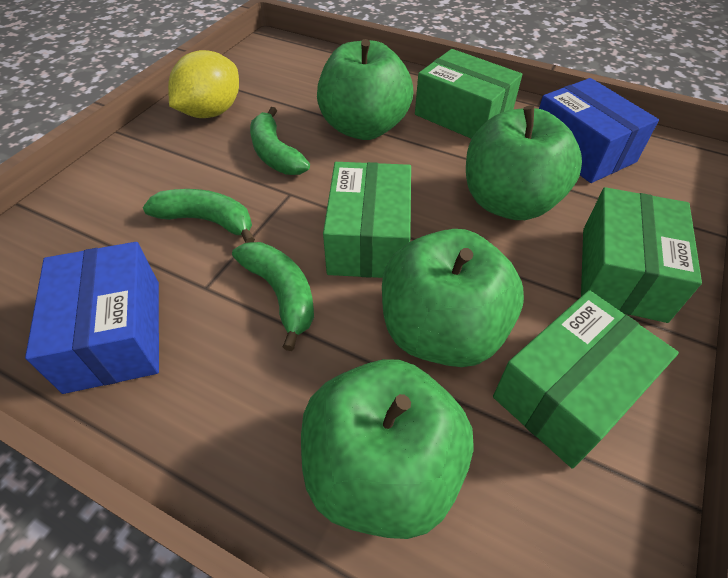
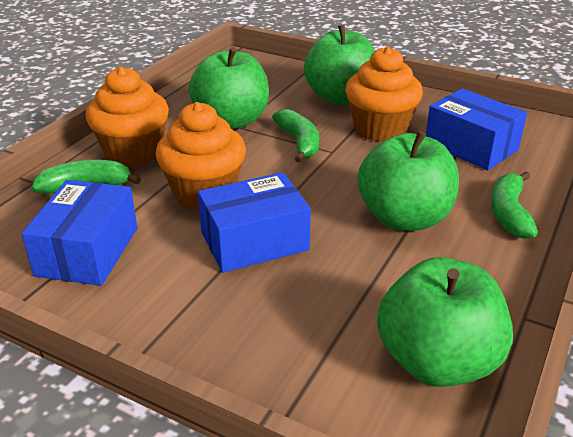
blue box: 2 -> 3
green box: 4 -> 0
orange cupcake: 0 -> 3
yellow lemon: 1 -> 0

